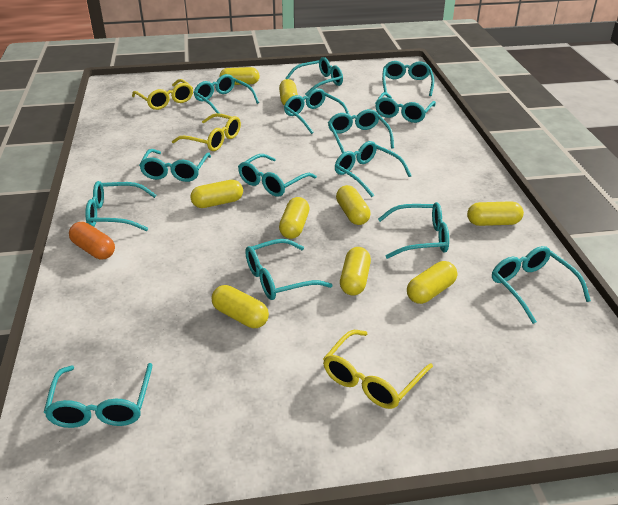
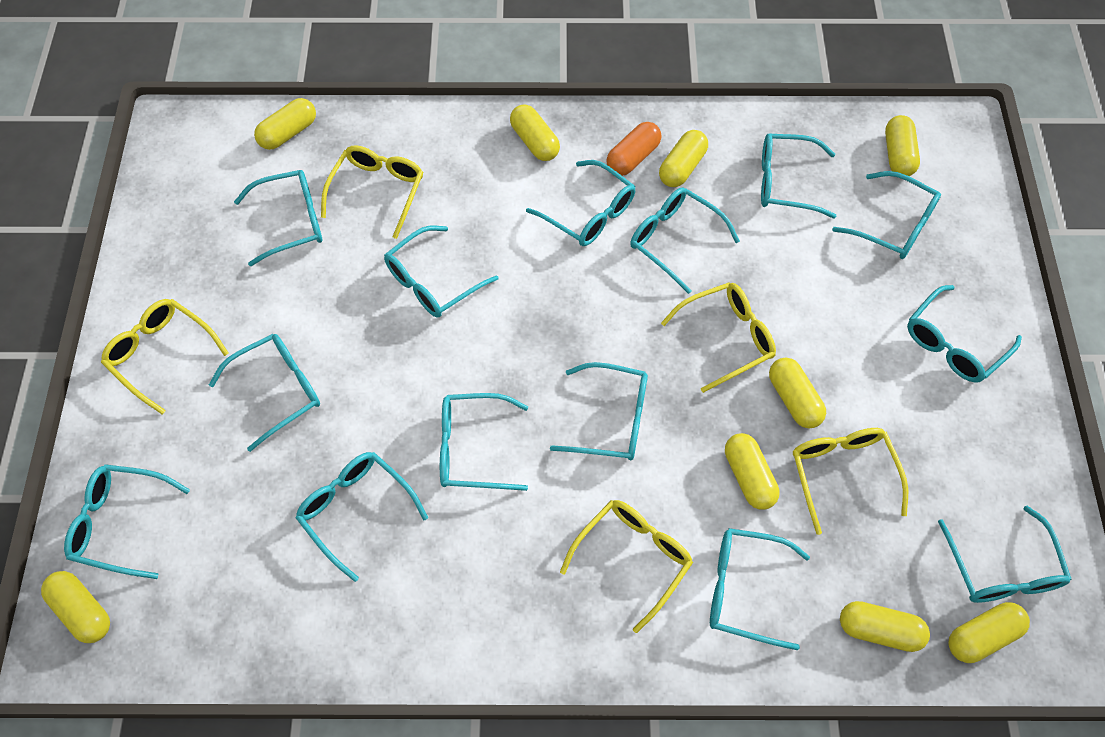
yellow glasses: 3 -> 5

